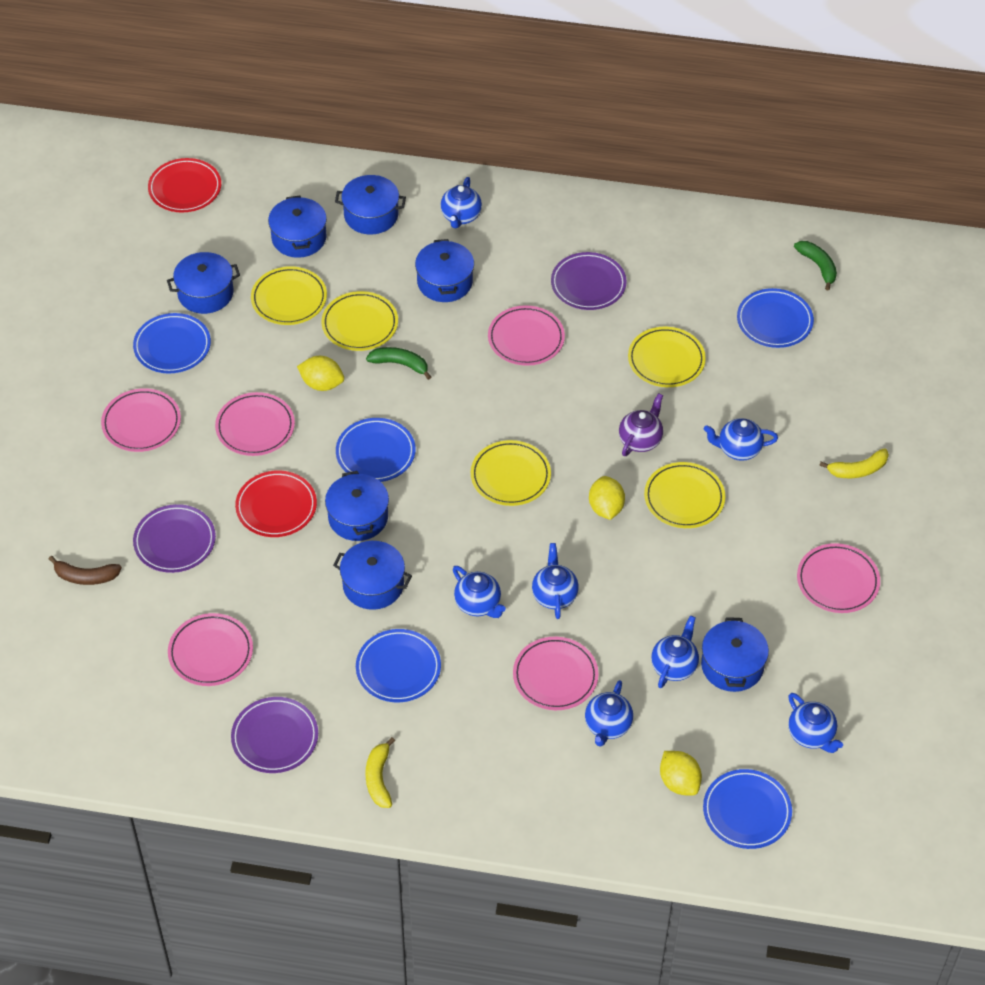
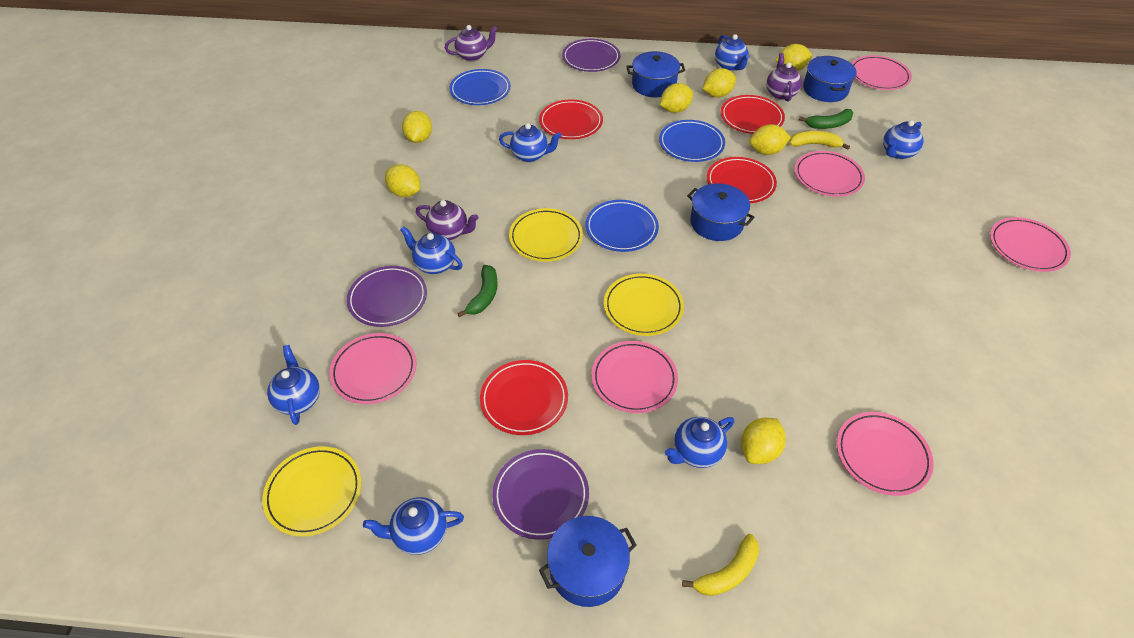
blue plate: 5 -> 3
blue pot: 7 -> 4
brown banana: 1 -> 0
purple teapot: 1 -> 3
red plate: 2 -> 4
yellow lemon: 3 -> 7
yellow plate: 5 -> 3

